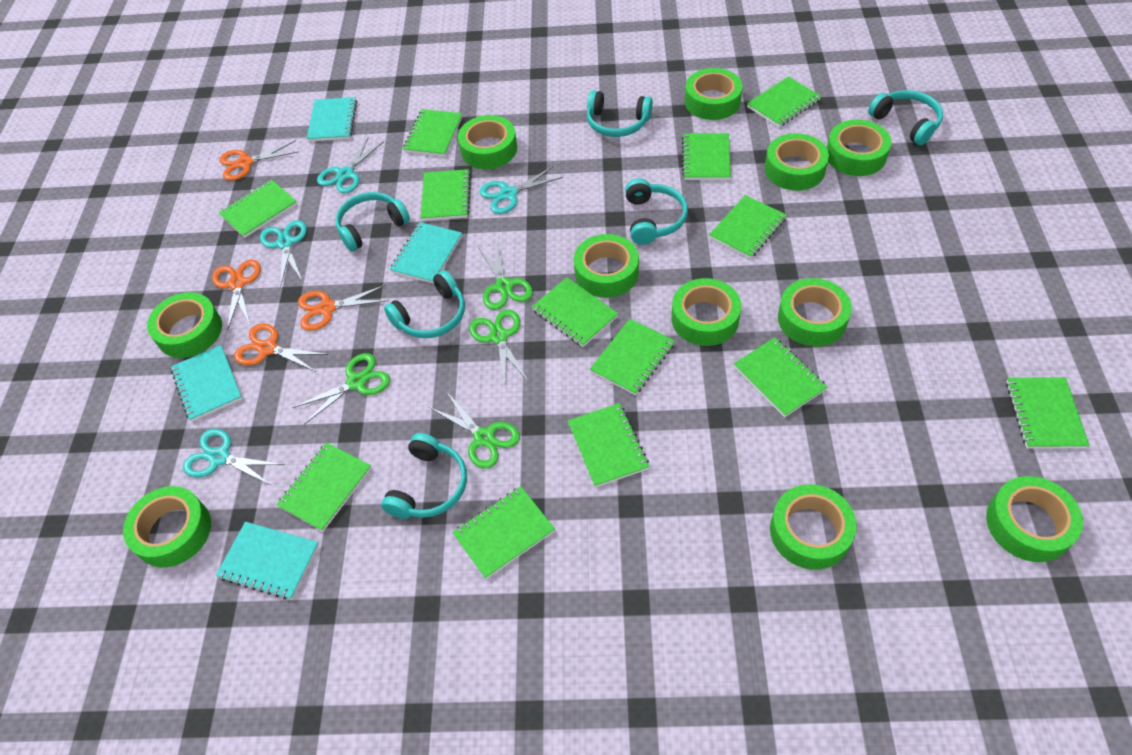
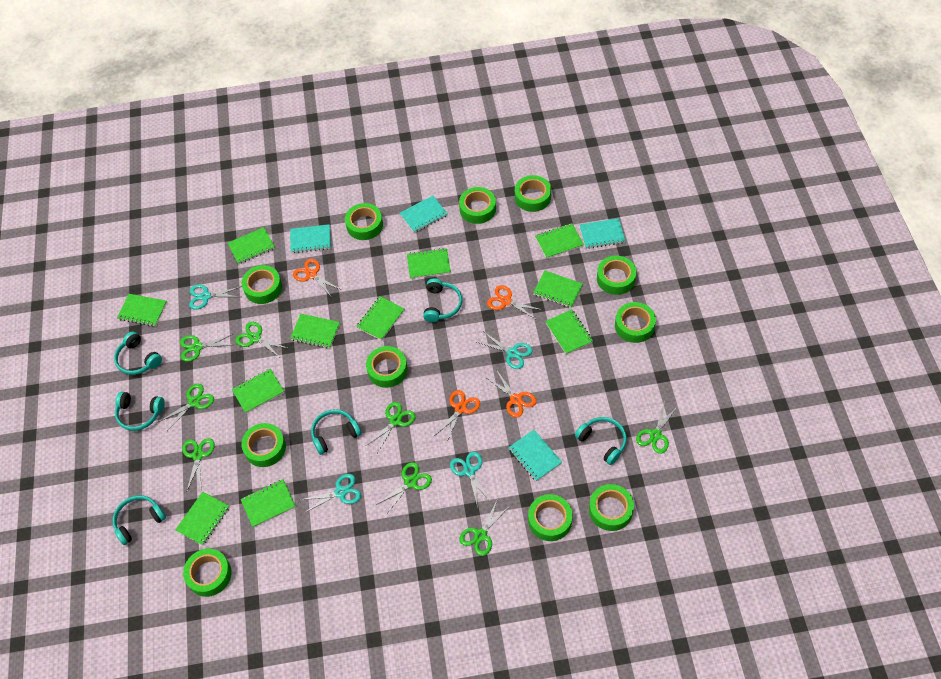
green notebook: 13 -> 11
green scissors: 4 -> 8

